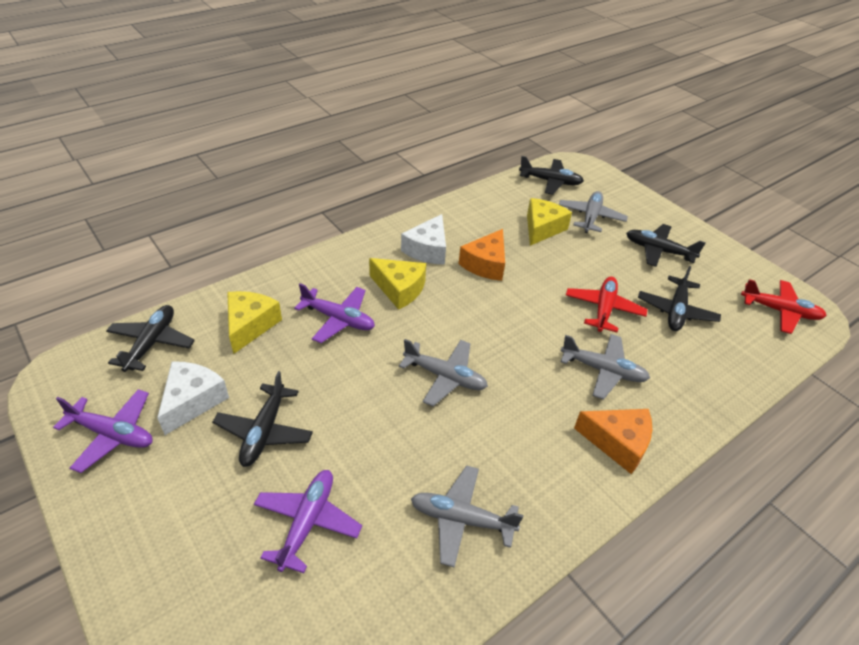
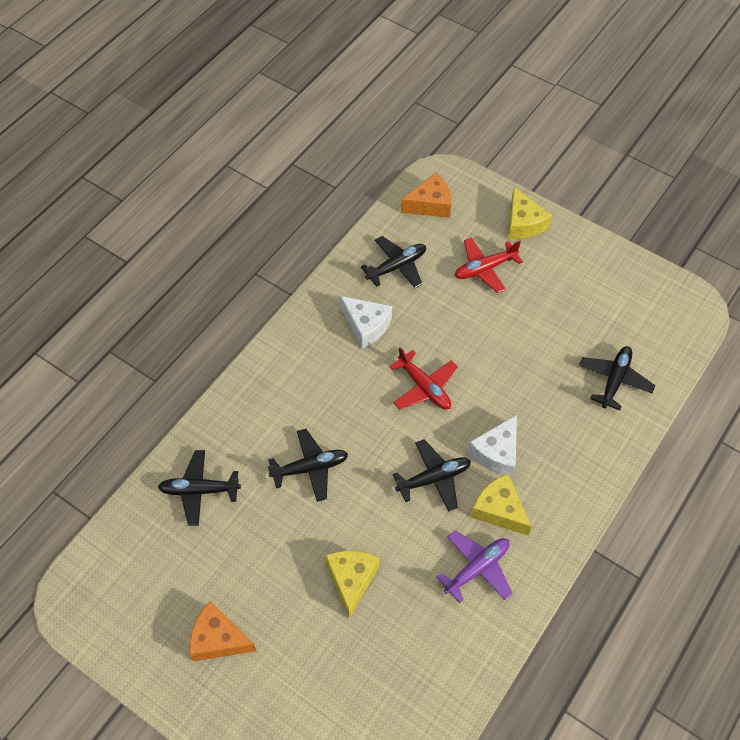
grey plane: 4 -> 0
purple plane: 3 -> 1

